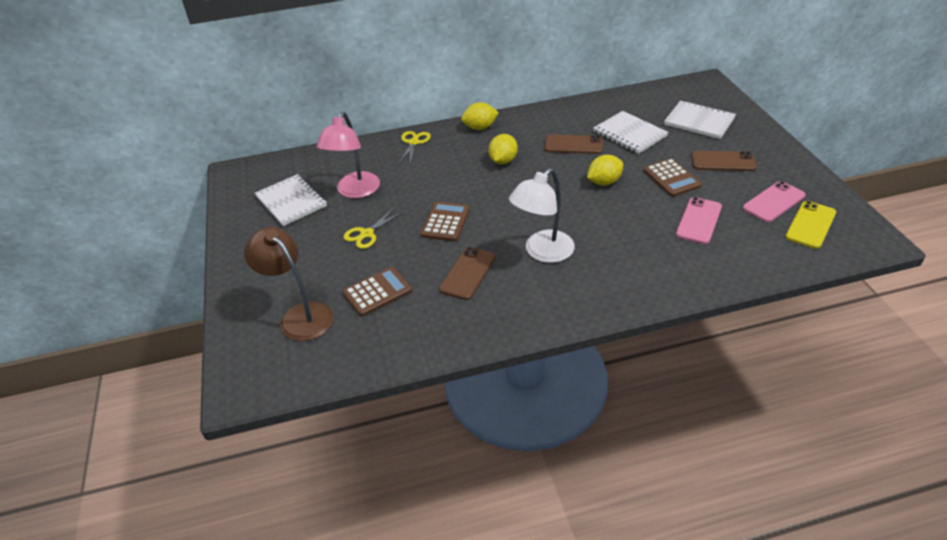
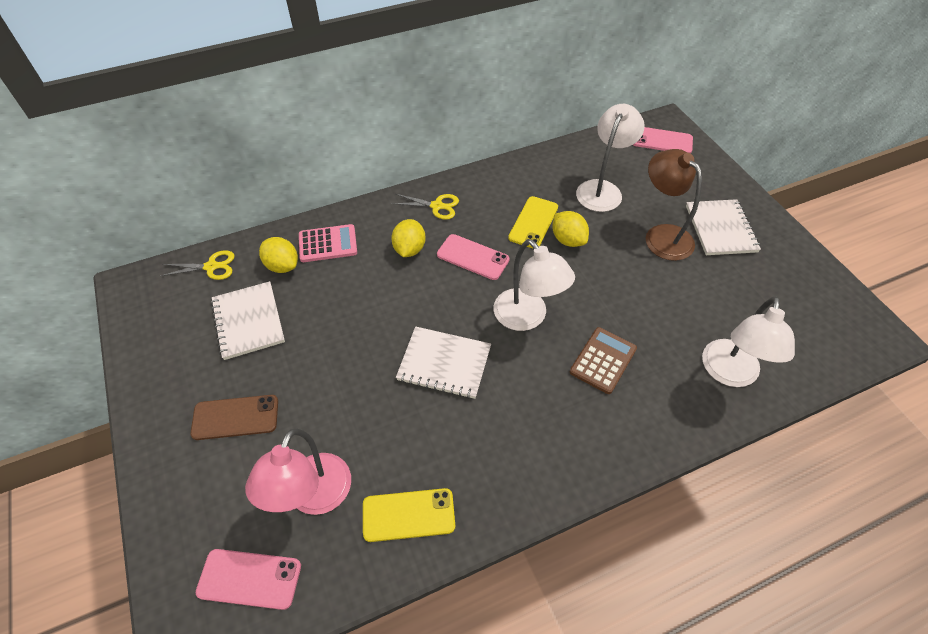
brown calculator: 3 -> 1
brown phone: 3 -> 1
pink calculator: 0 -> 1
pink phone: 2 -> 3
white lamp: 1 -> 3
yellow phone: 1 -> 2

